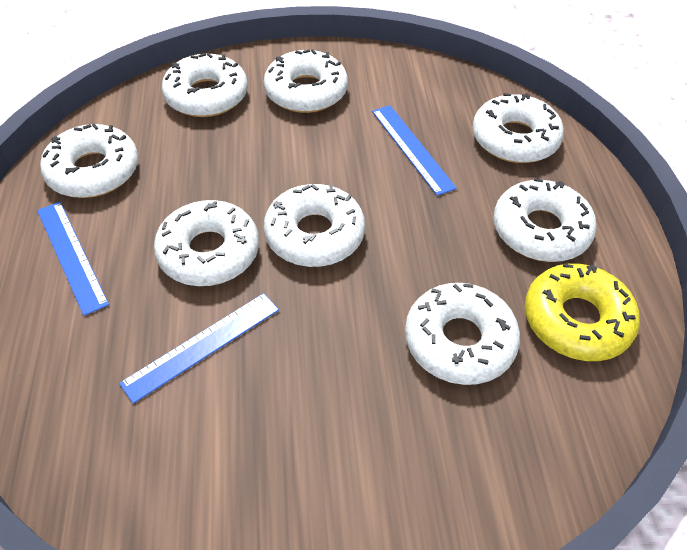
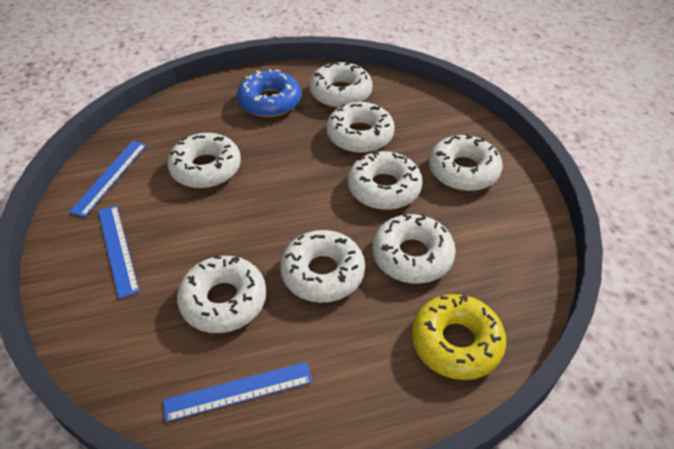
blue donut: 0 -> 1

